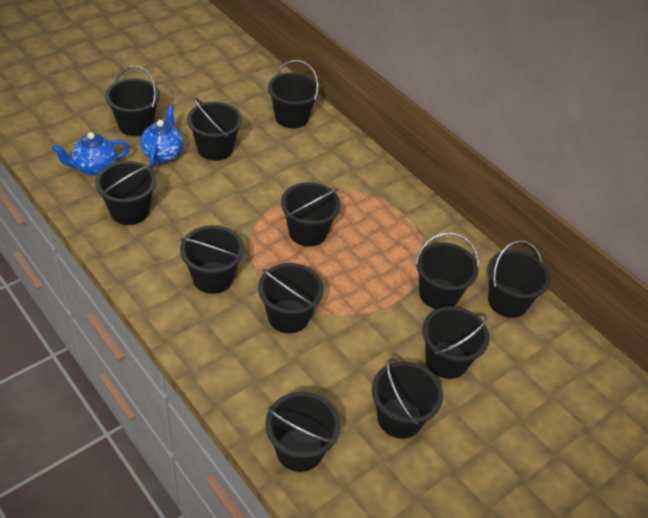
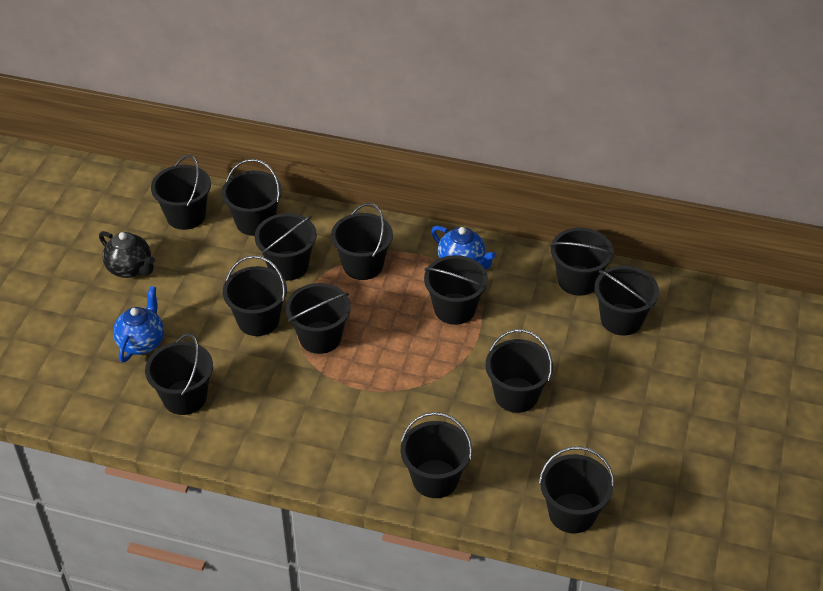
black bucket: 12 -> 13
black teapot: 0 -> 1

